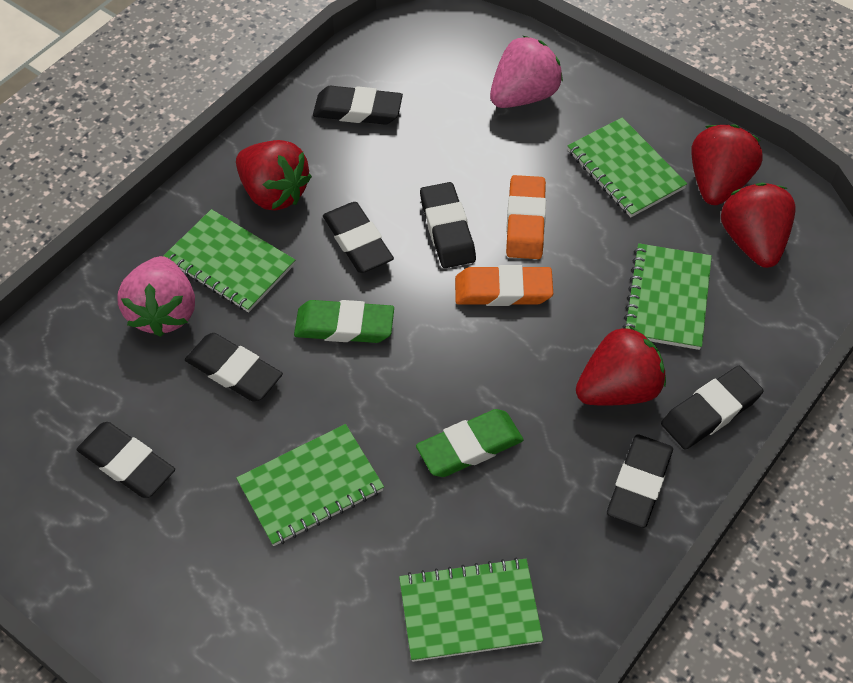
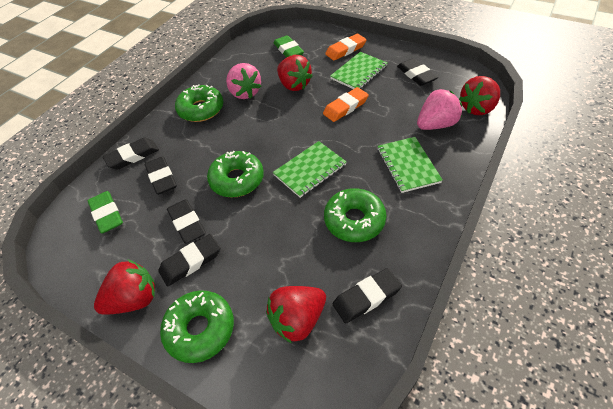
black eraser: 7 -> 6
green donut: 0 -> 4
green notebook: 5 -> 3

